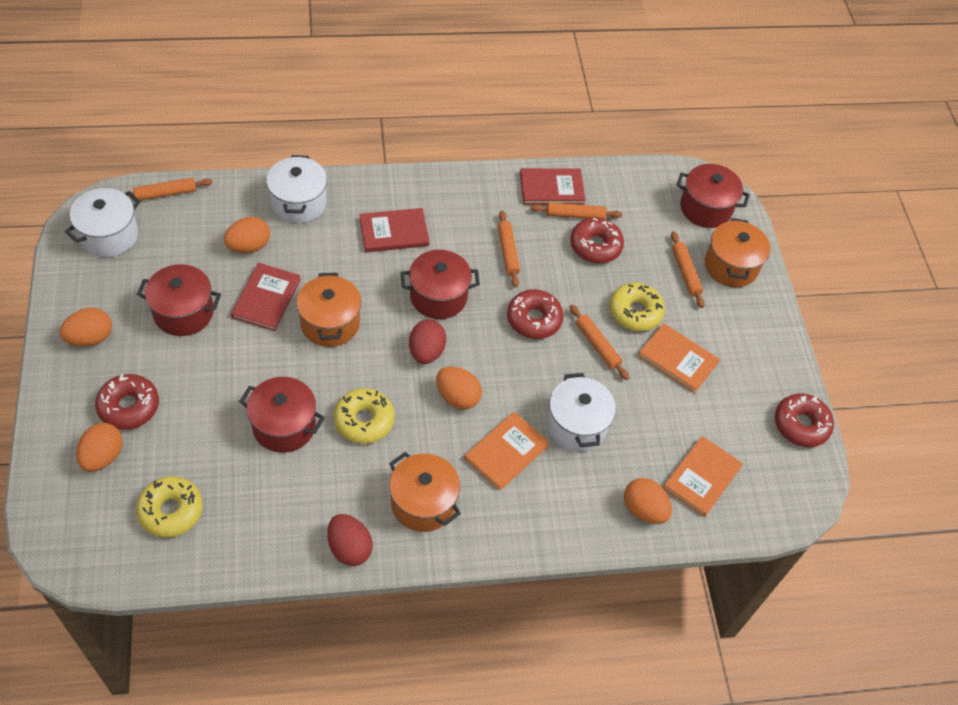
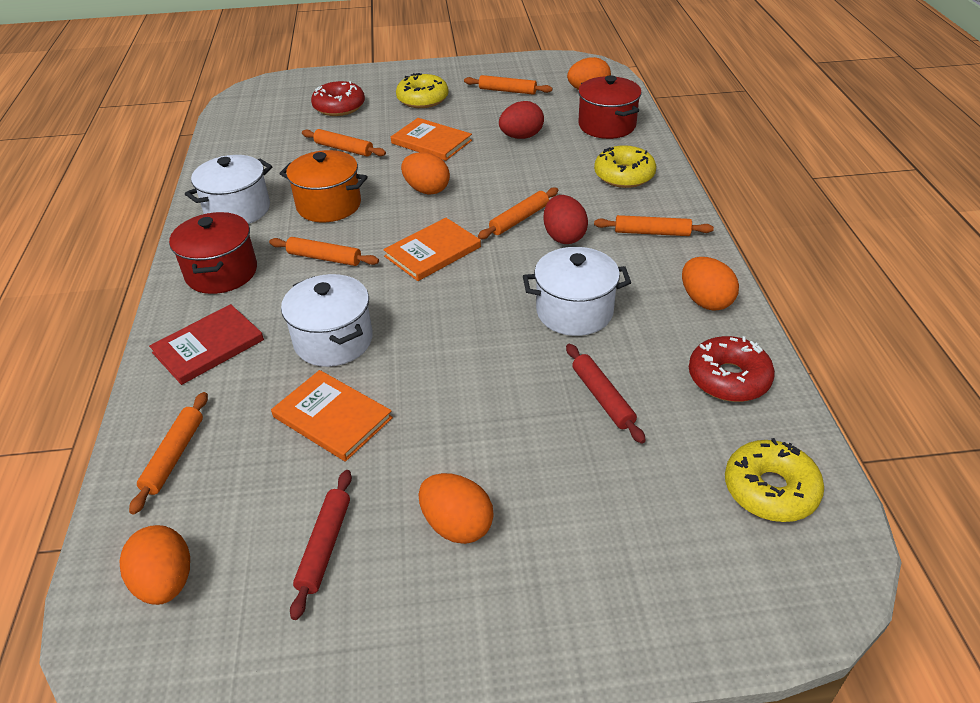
orange pot: 3 -> 1
orange rolling pin: 5 -> 6
red book: 3 -> 1
red donut: 4 -> 2
red pot: 4 -> 2
red rolling pin: 0 -> 2

